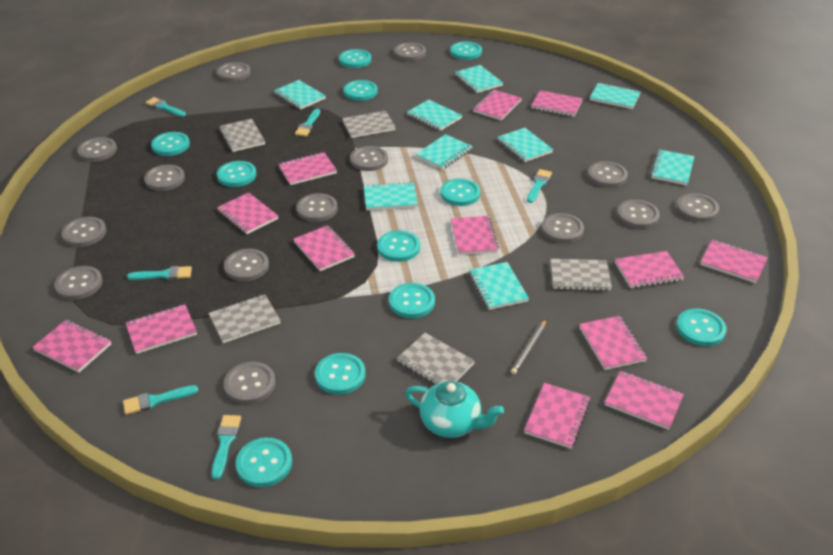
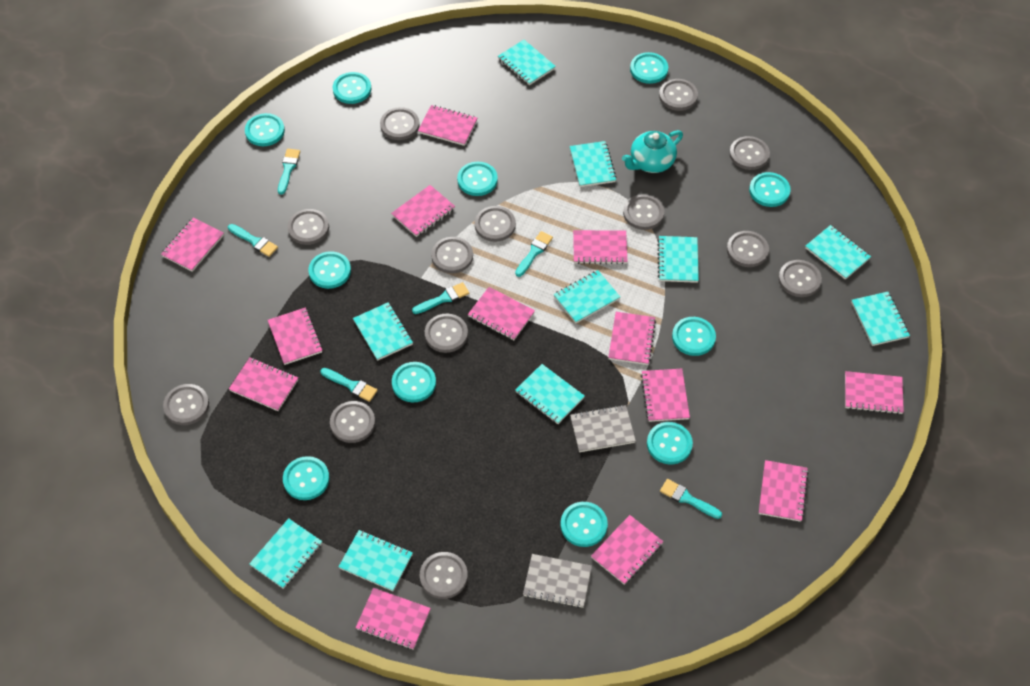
grey button: 14 -> 13
grey notebook: 5 -> 2
grey pencil: 1 -> 0
turquoise notebook: 9 -> 10

